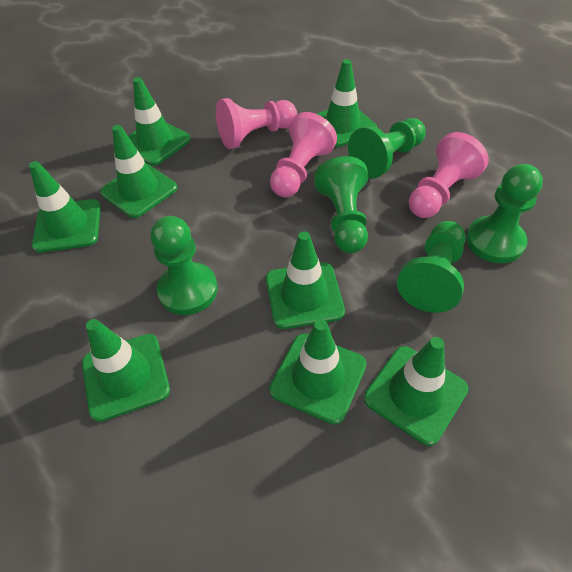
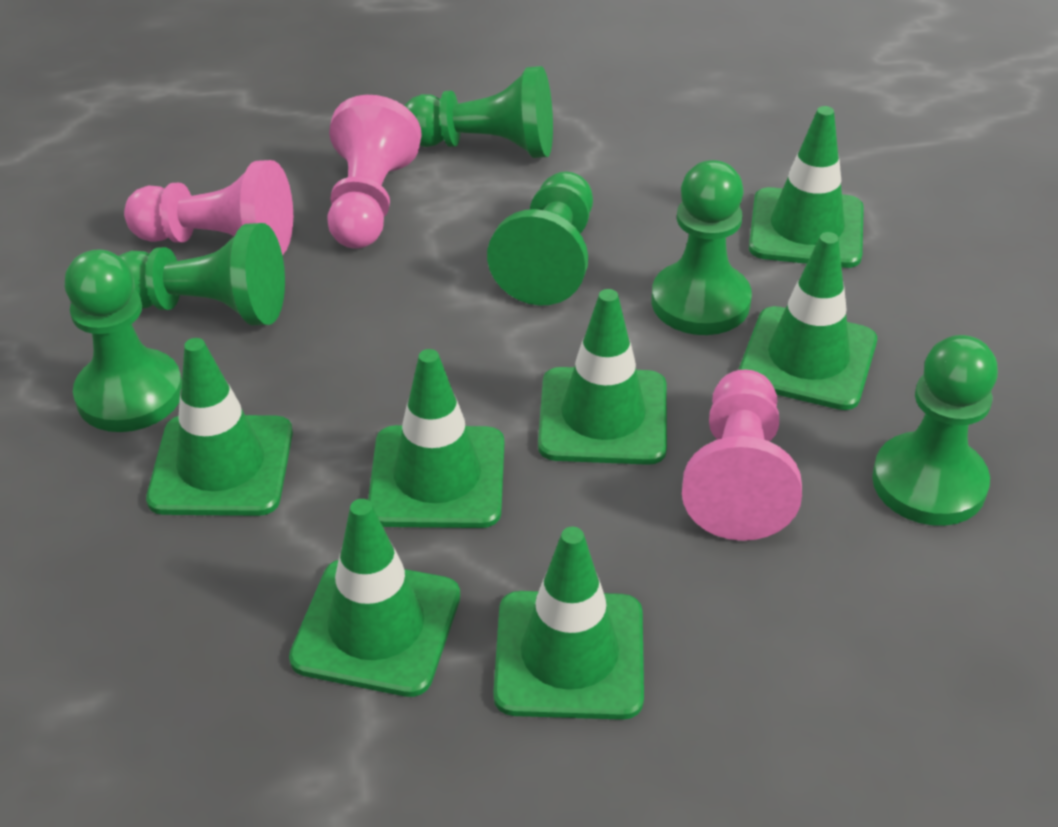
green pawn: 5 -> 6
green traffic cone: 8 -> 7

